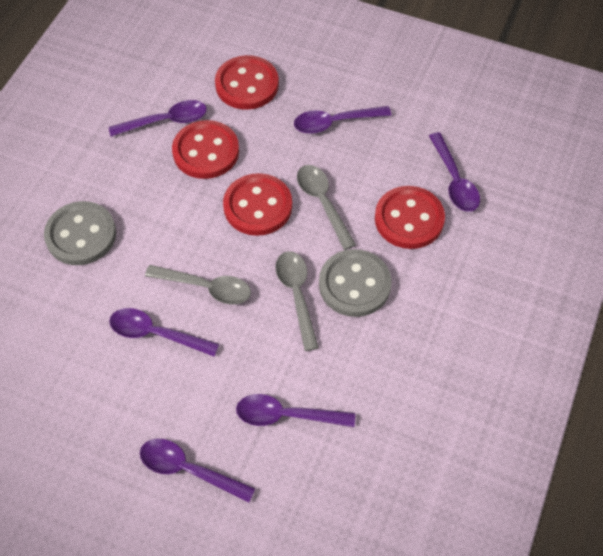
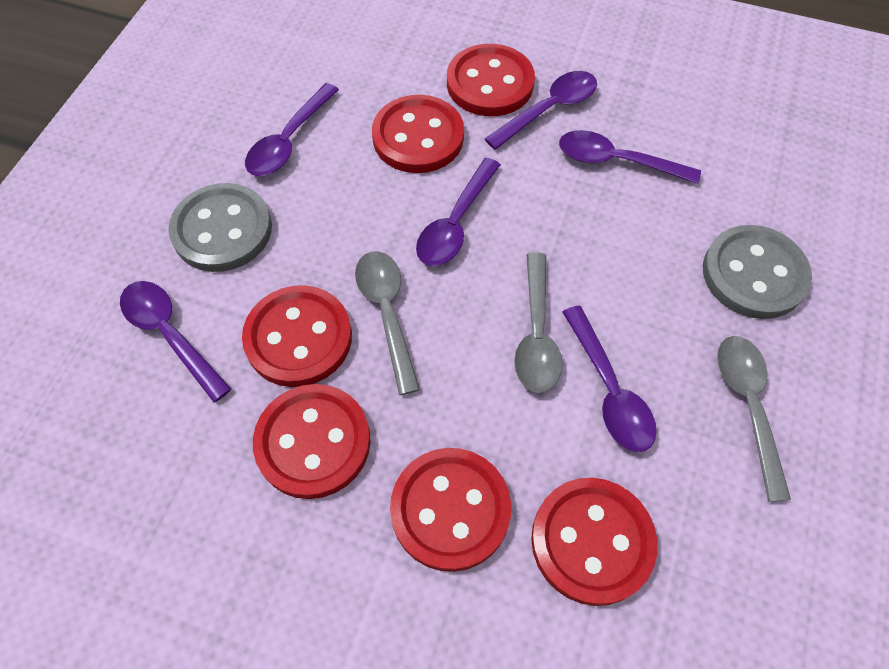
red button: 4 -> 6

